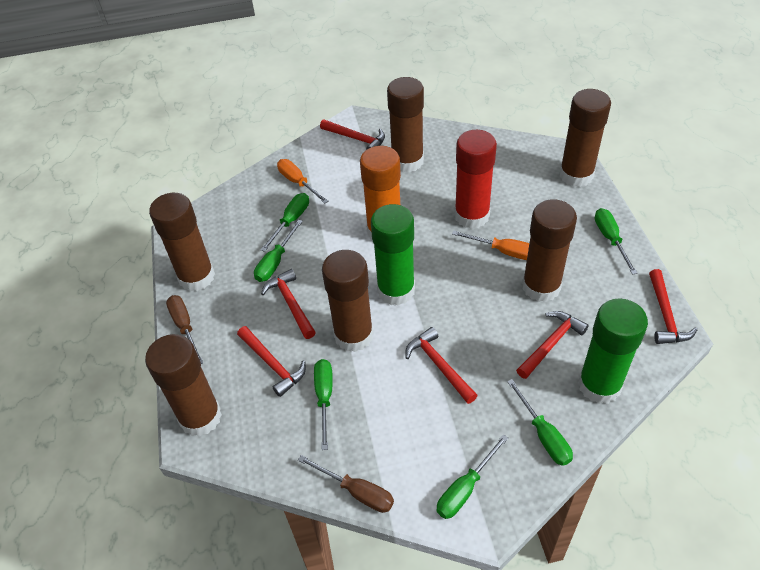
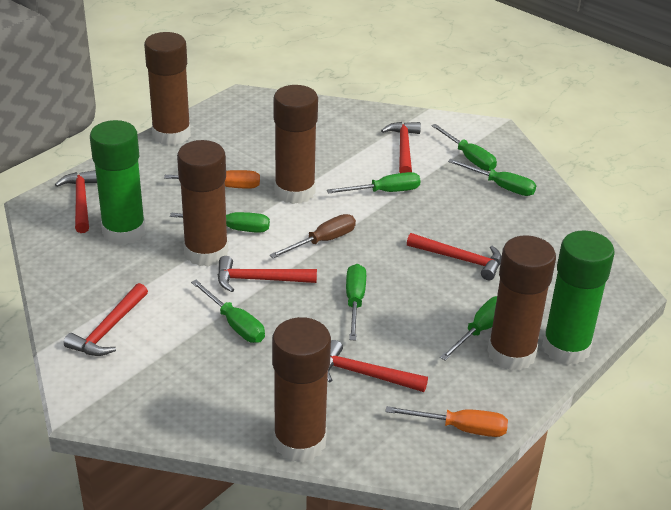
brown glue stick: 6 -> 5
brown screwdriver: 2 -> 1
green screwdriver: 6 -> 7
orange glue stick: 1 -> 0
red glue stick: 1 -> 0

